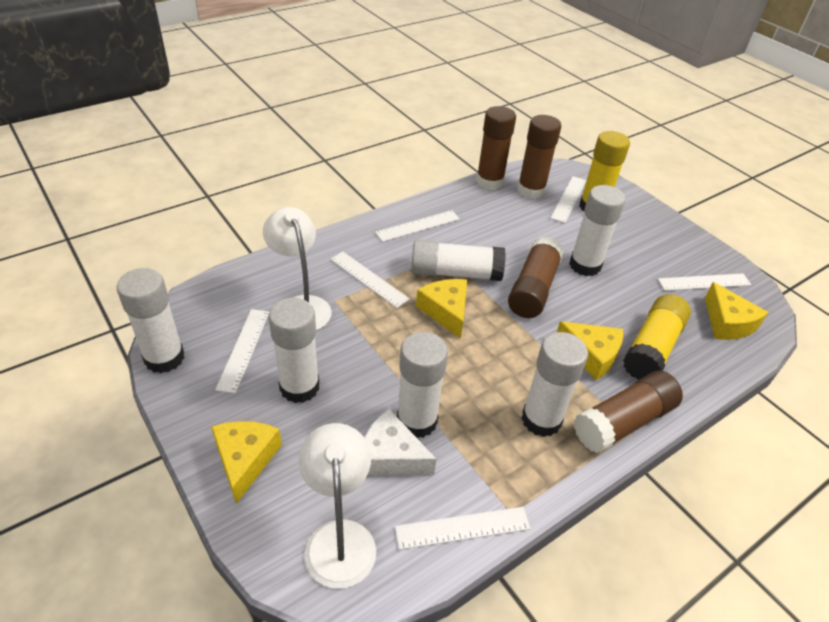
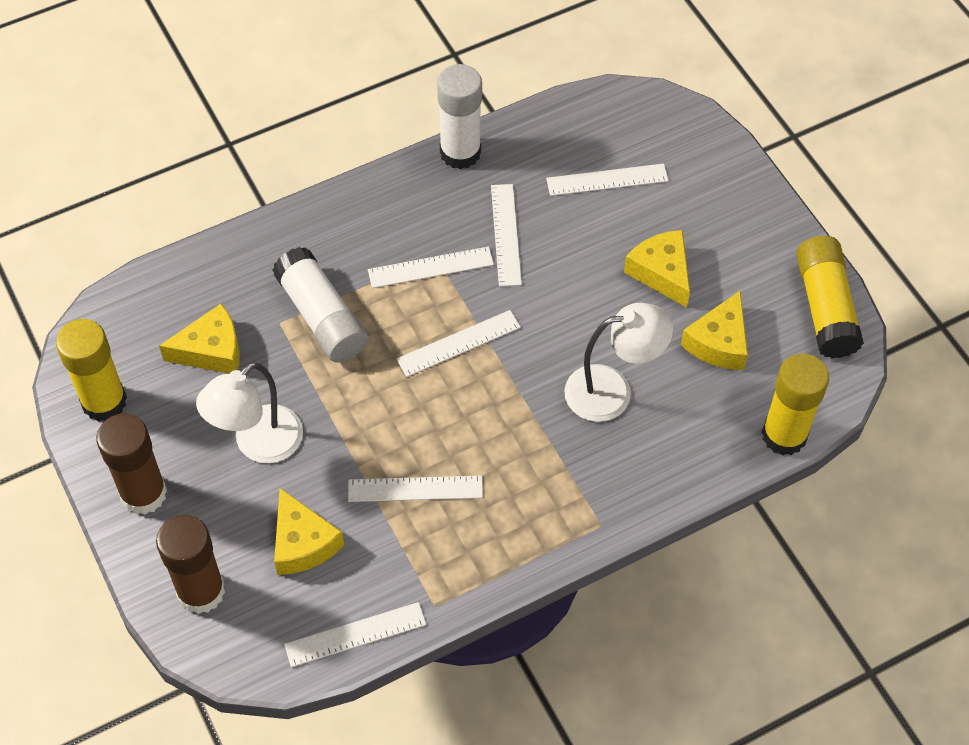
brown glue stick: 4 -> 2
white cheese: 1 -> 0
white glue stick: 6 -> 2
yellow glue stick: 2 -> 3

